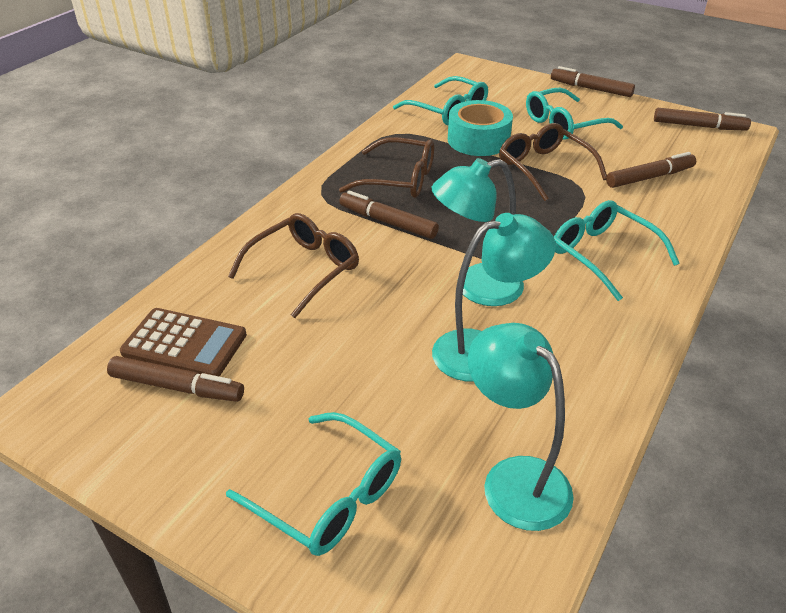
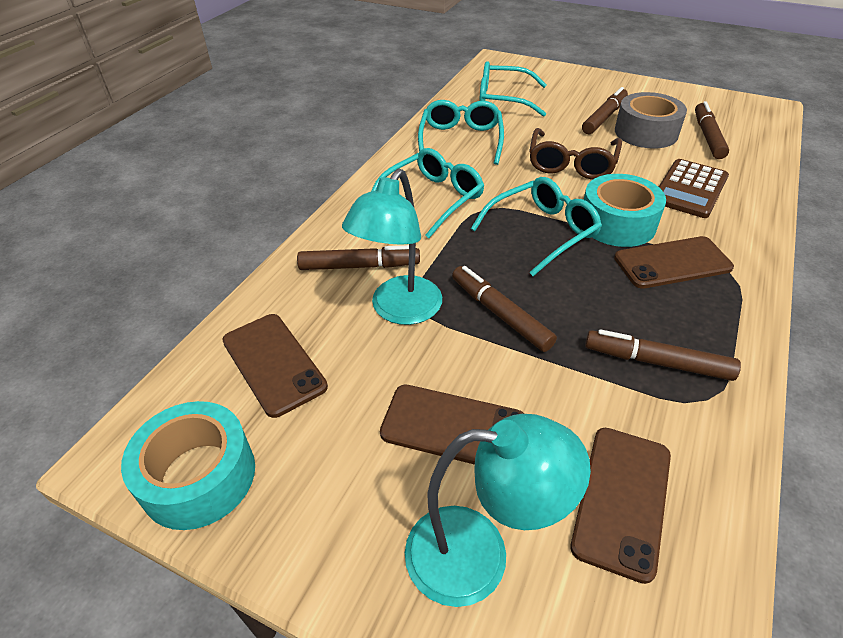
brown glasses: 3 -> 1
brown phone: 0 -> 4
grey tape: 0 -> 1
turquoise lamp: 3 -> 2
turquoise tape: 1 -> 2

